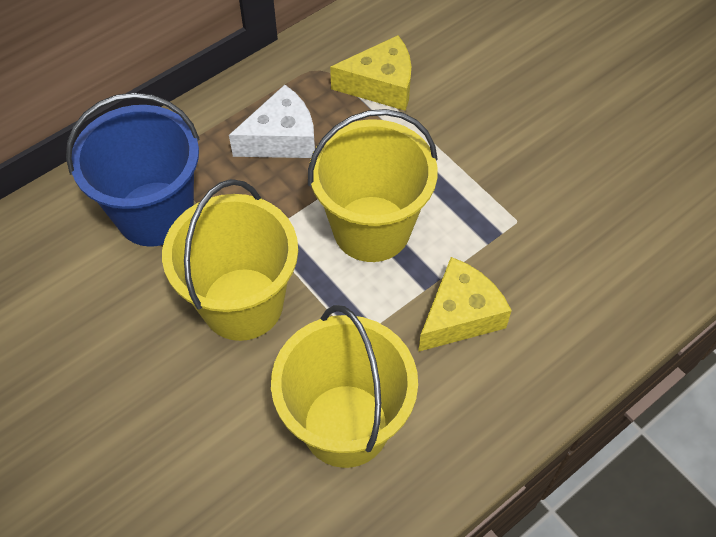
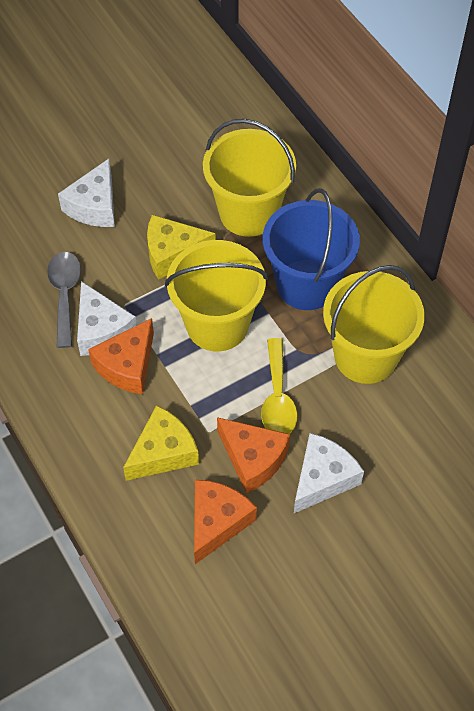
grey spoon: 0 -> 1
orange cheese: 0 -> 3
white cheese: 1 -> 3
yellow spoon: 0 -> 1

